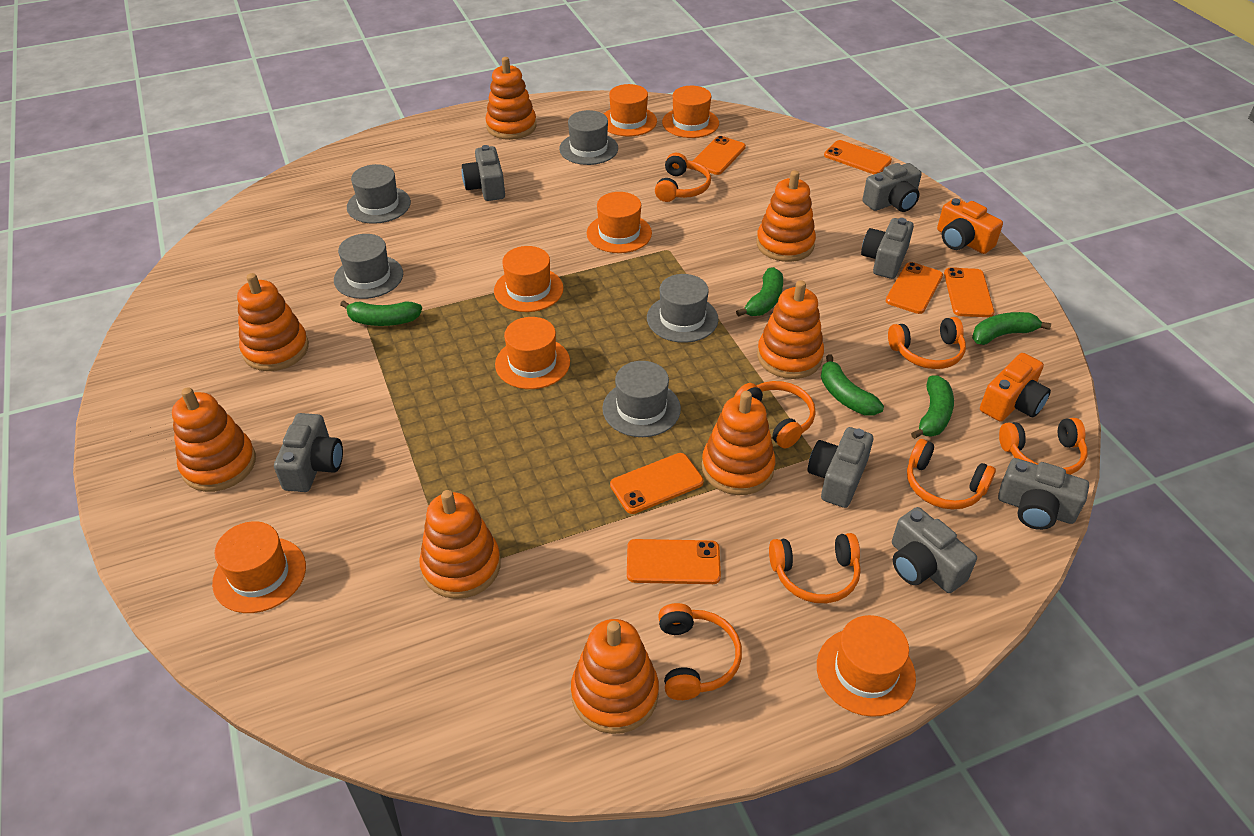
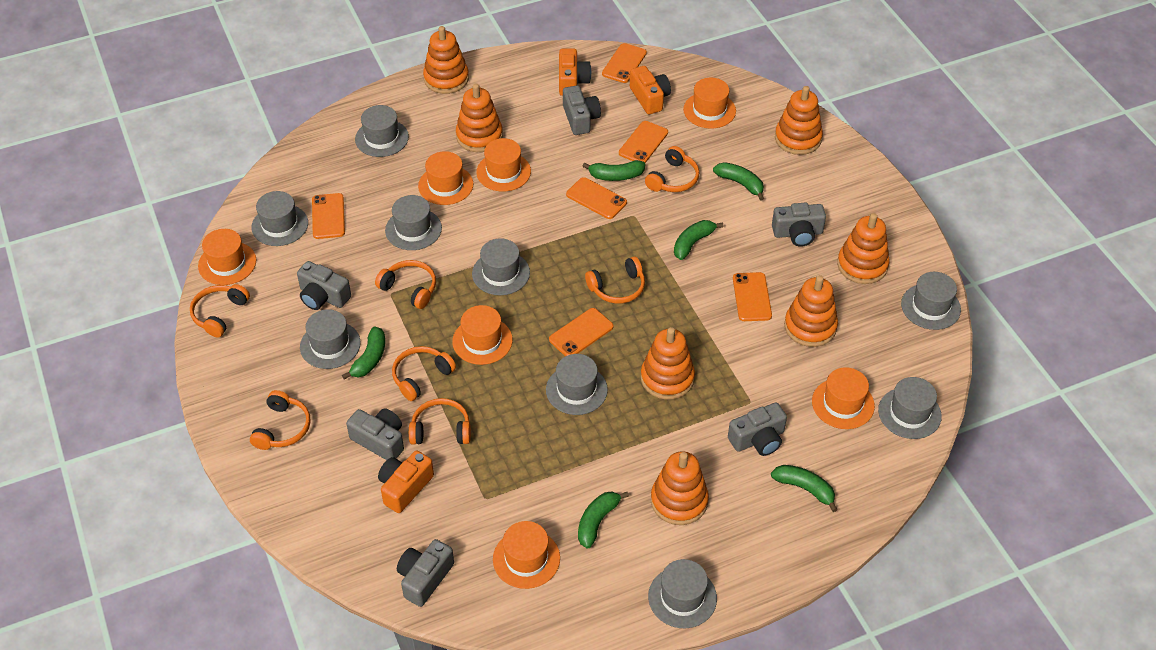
green banana: 5 -> 6
grey camera: 7 -> 6
grey hat: 5 -> 9
orange camera: 2 -> 3
orange stacking toy: 8 -> 7

